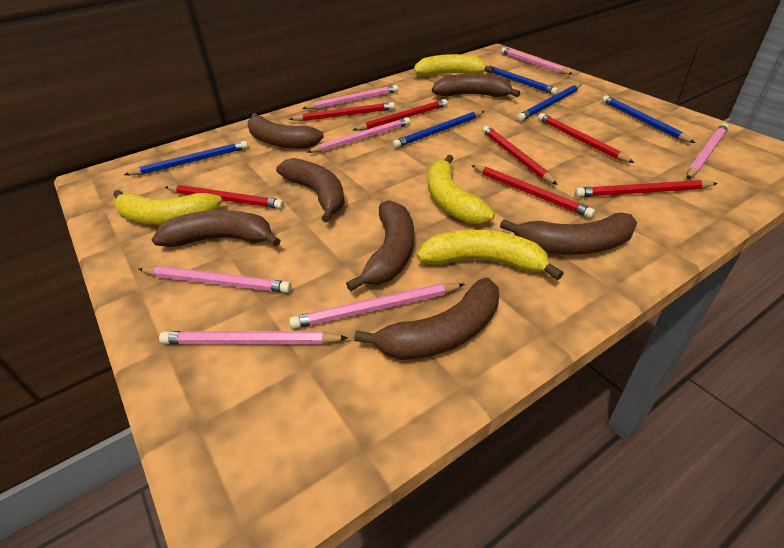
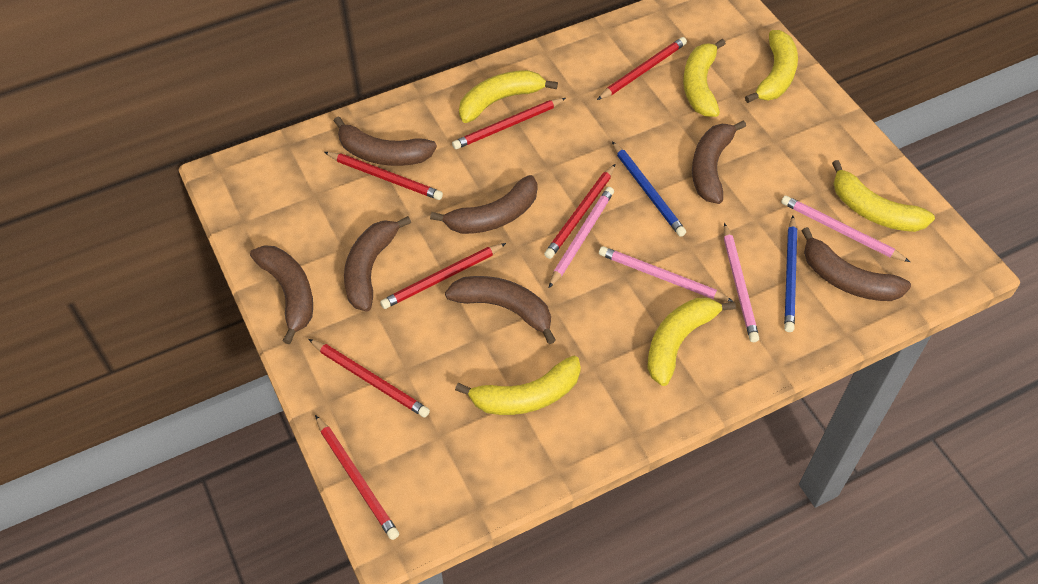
blue pencil: 5 -> 2
pink pencil: 7 -> 4
yellow banana: 4 -> 6

